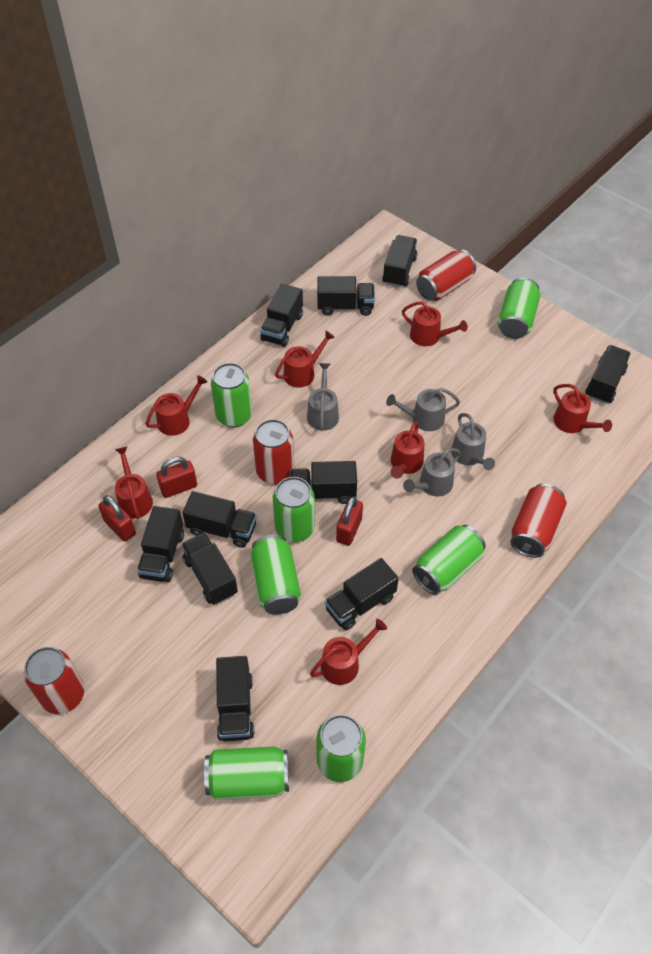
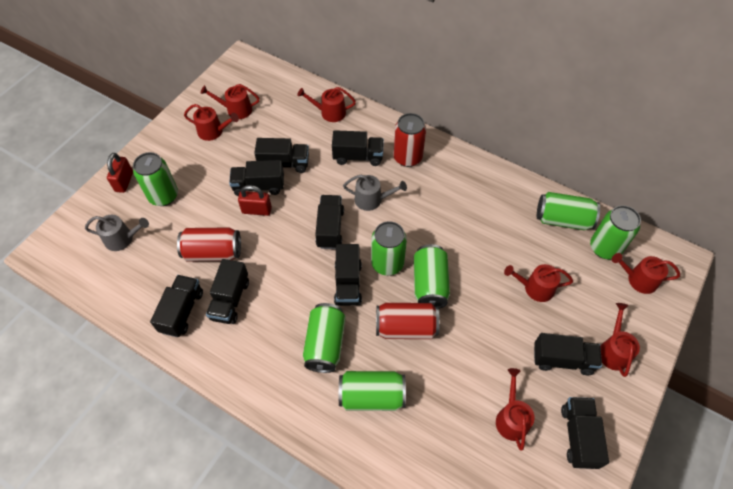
black truck: 10 -> 9
grey watering can: 4 -> 2
red can: 4 -> 3
red padlock: 3 -> 2

